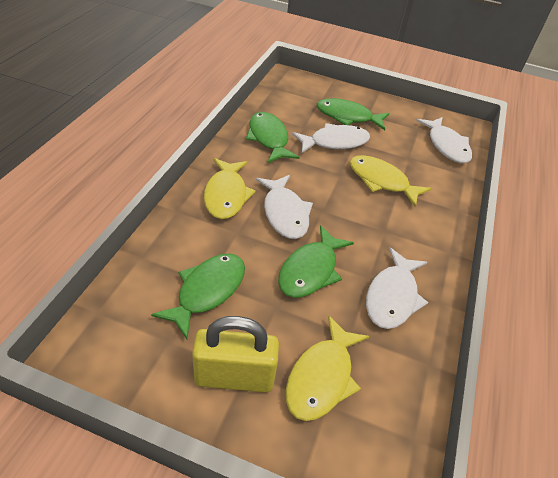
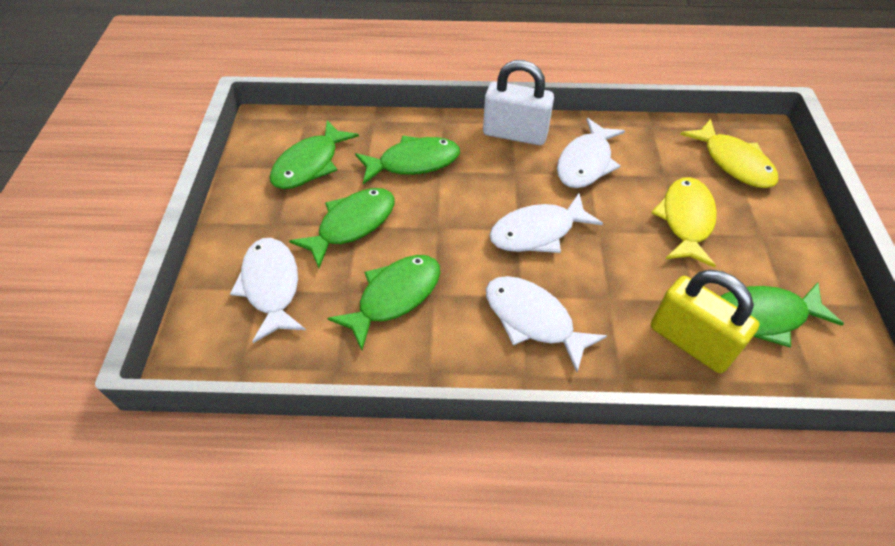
green fish: 4 -> 5
white padlock: 0 -> 1
yellow fish: 3 -> 2

